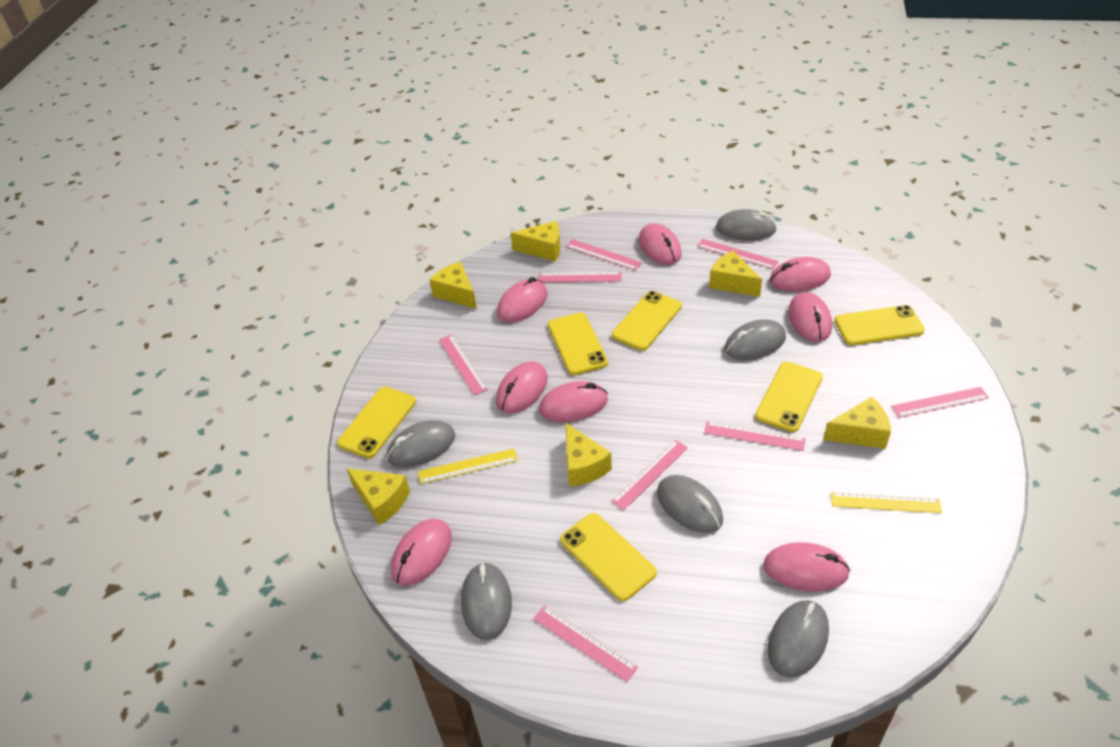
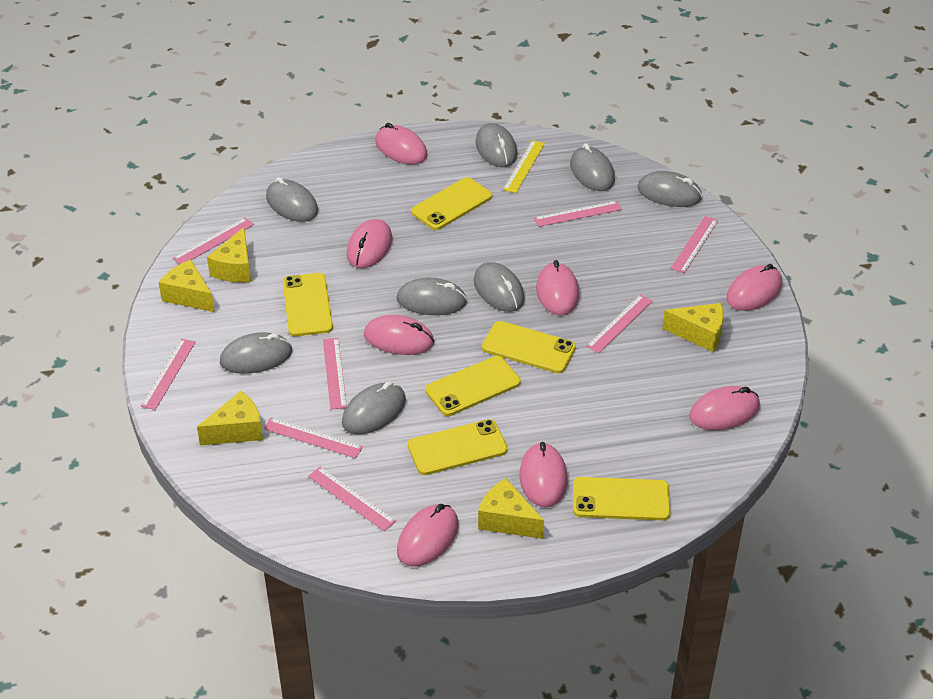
grey mouse: 6 -> 8
yellow cheese: 6 -> 5
yellow ruler: 2 -> 1

